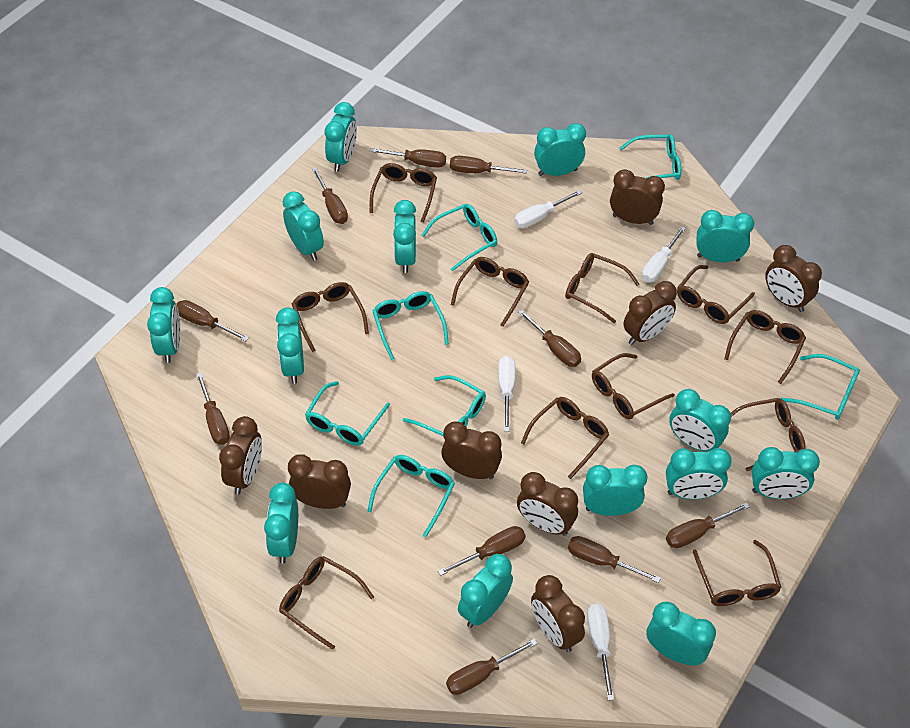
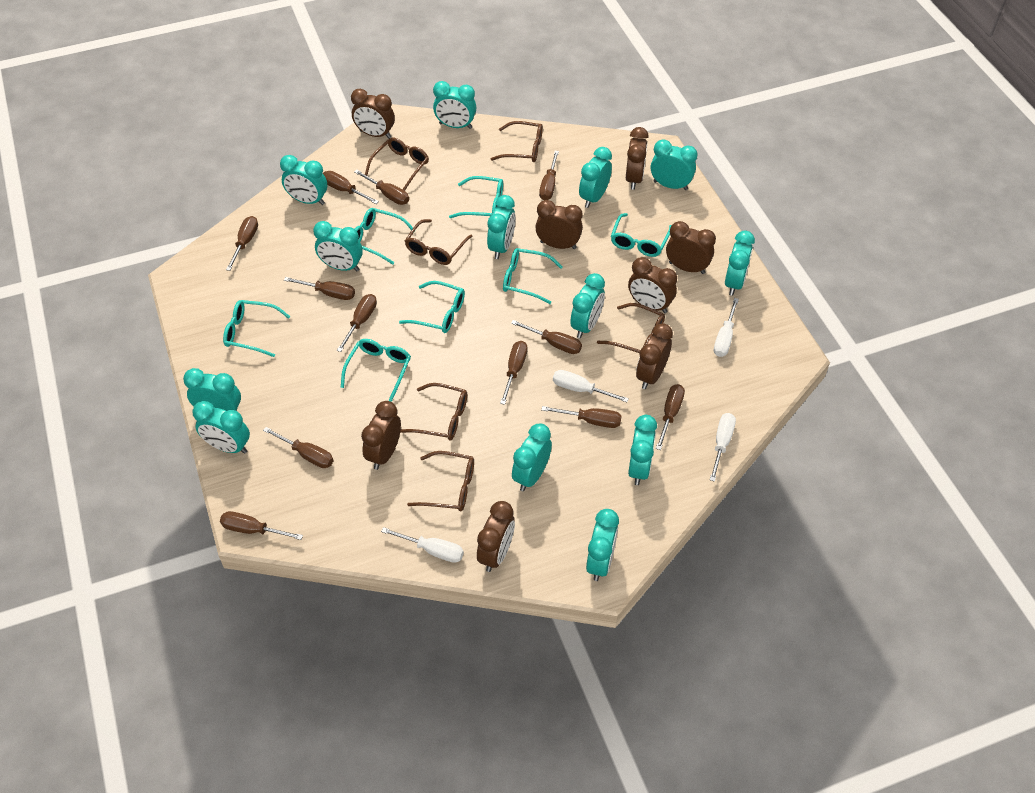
brown glasses: 11 -> 6
brown screwdriver: 10 -> 12
turquoise clock: 14 -> 13

